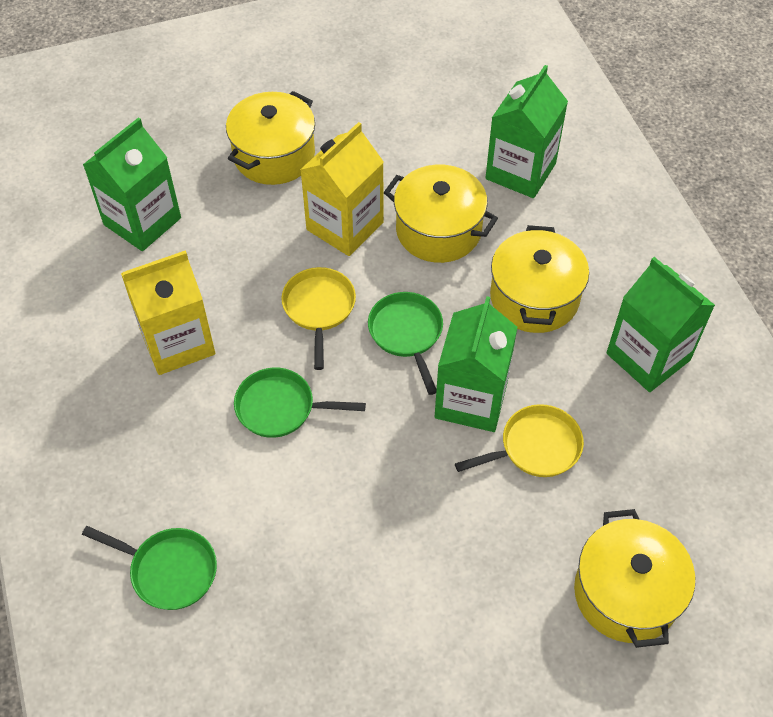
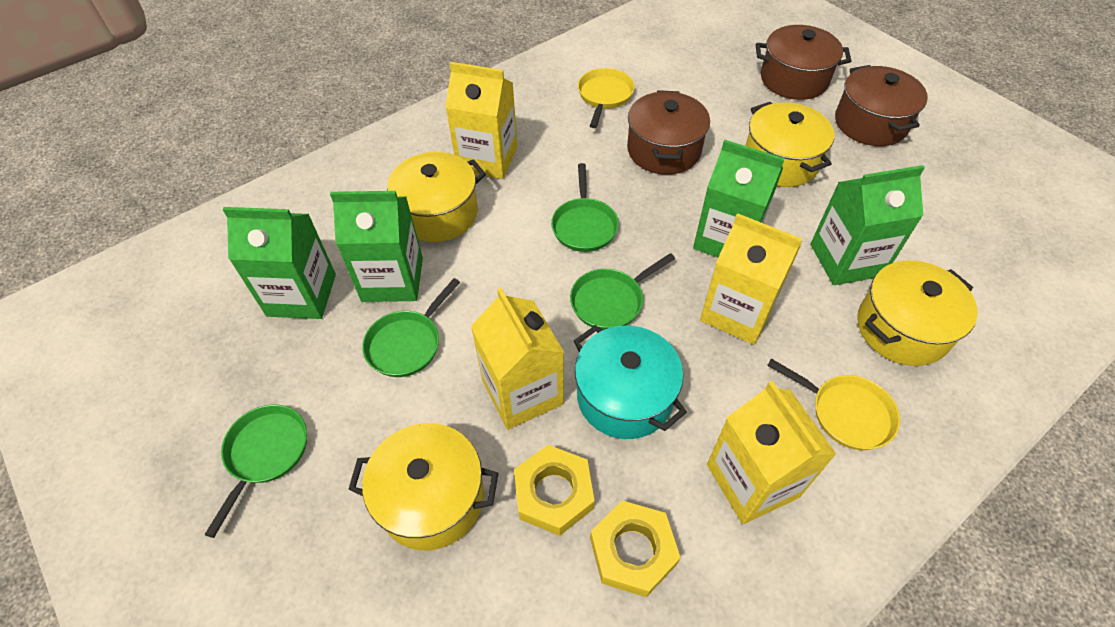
brown pot: 0 -> 3
green pan: 3 -> 4
turquoise pot: 0 -> 1
yellow carton: 2 -> 4
yellow nut: 0 -> 2

